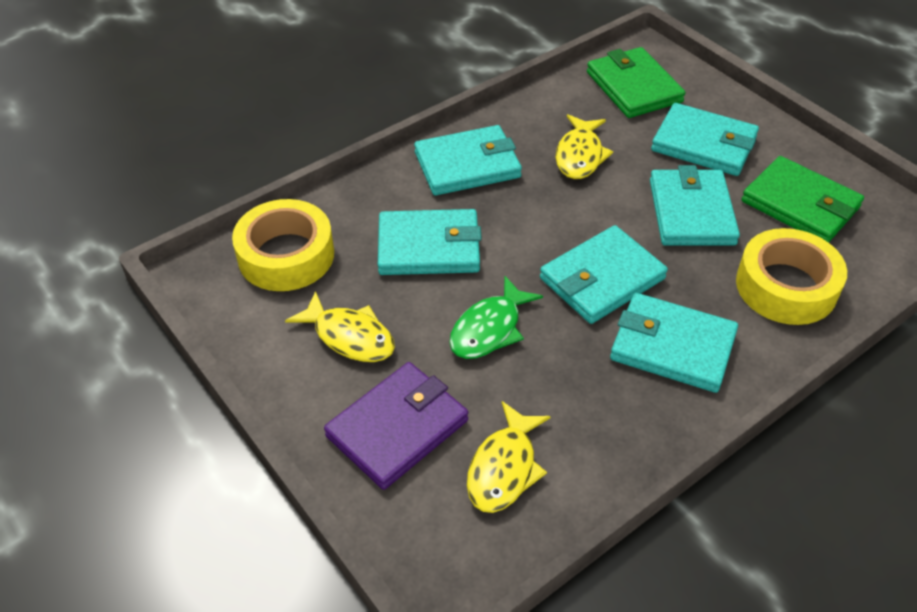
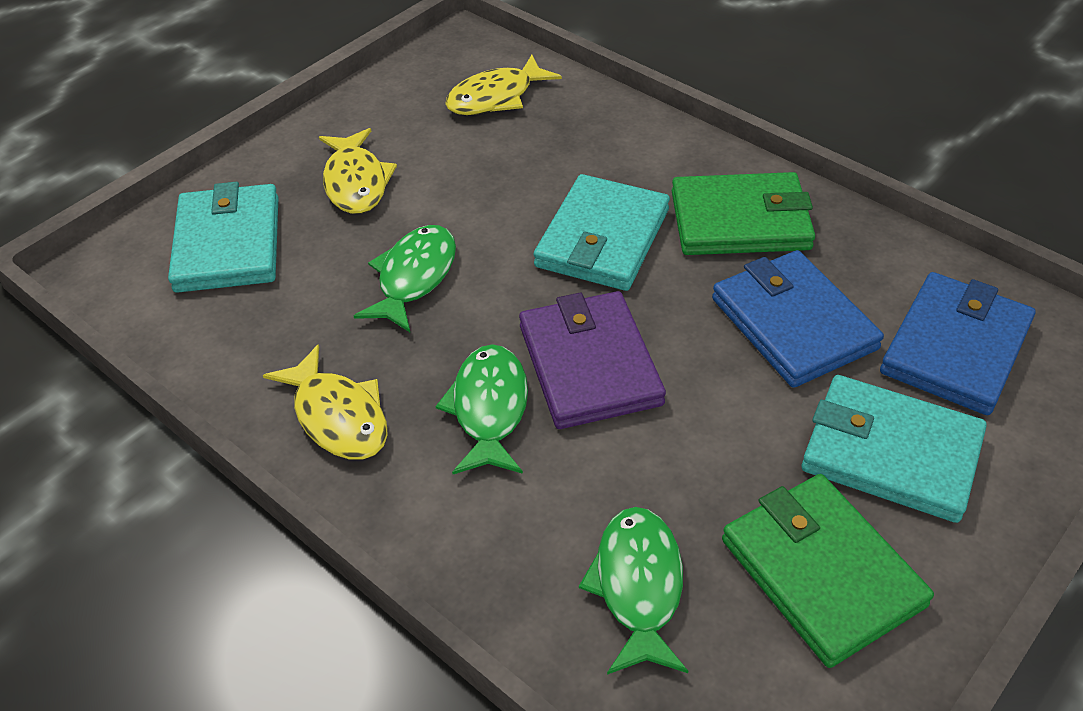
blue wallet: 0 -> 2
green fish: 1 -> 3
turquoise wallet: 6 -> 3
yellow tape: 2 -> 0

